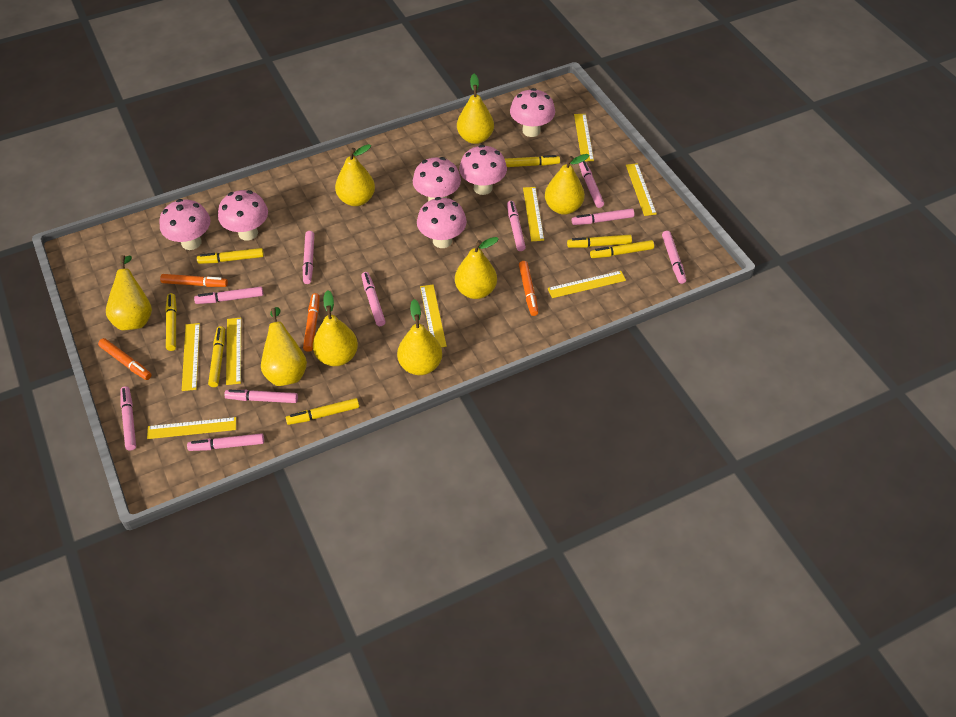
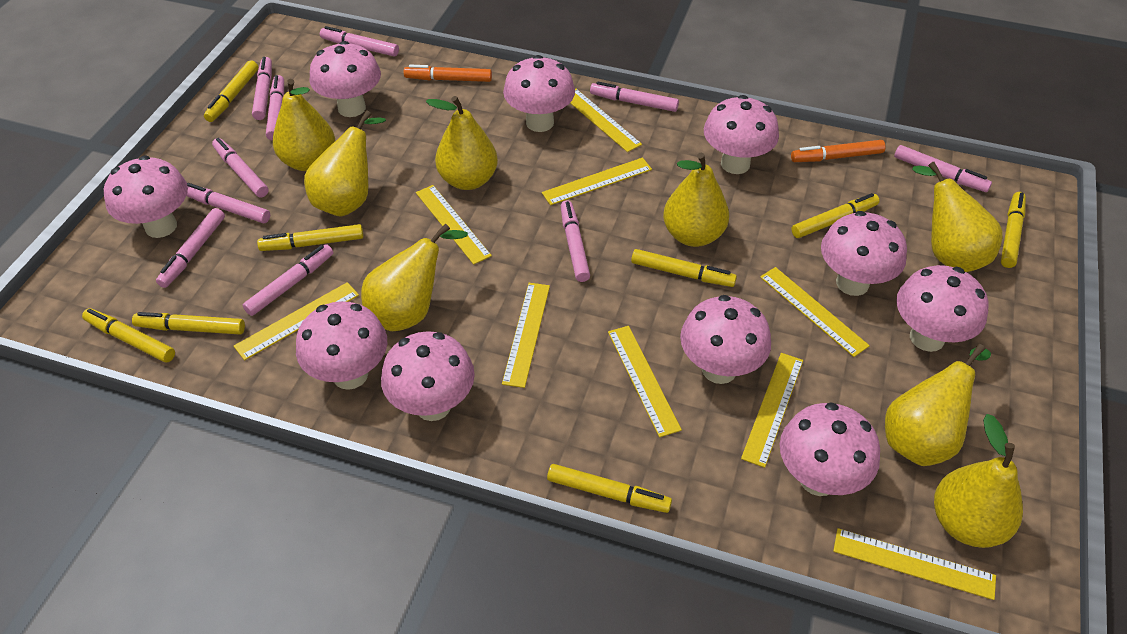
orange marker: 4 -> 2
pink mushroom: 6 -> 10
yellow marker: 7 -> 8
yellow ruler: 8 -> 9

